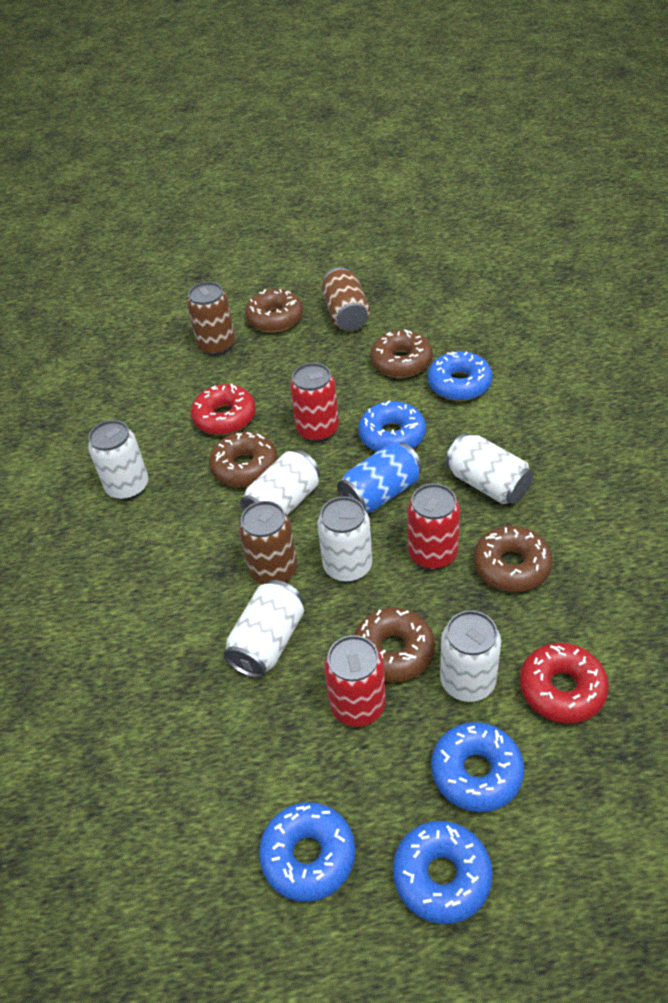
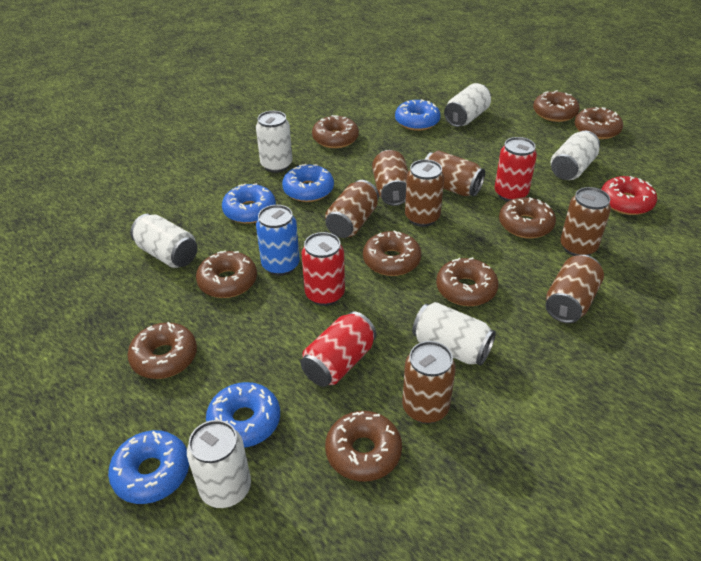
brown can: 3 -> 7
brown donut: 5 -> 9
red donut: 2 -> 1

